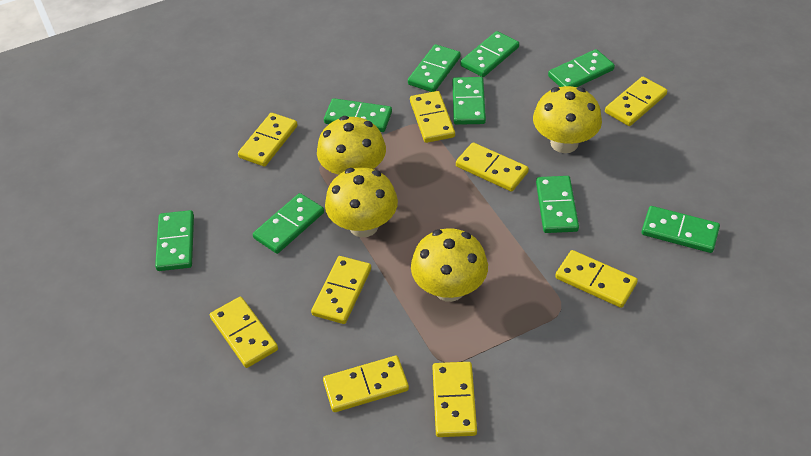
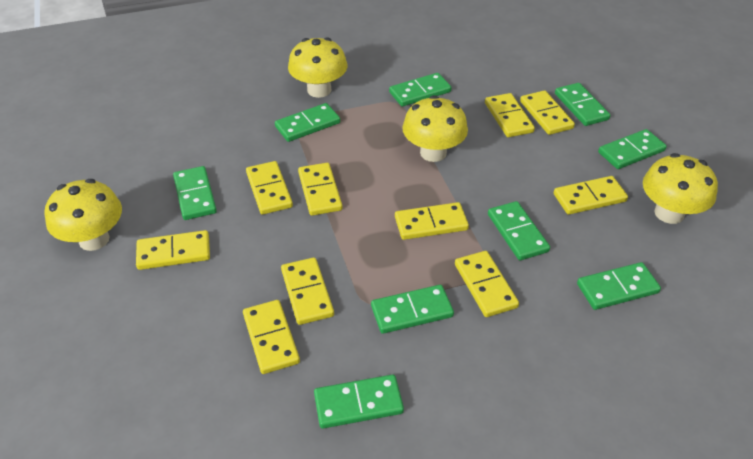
yellow domino: 9 -> 10

